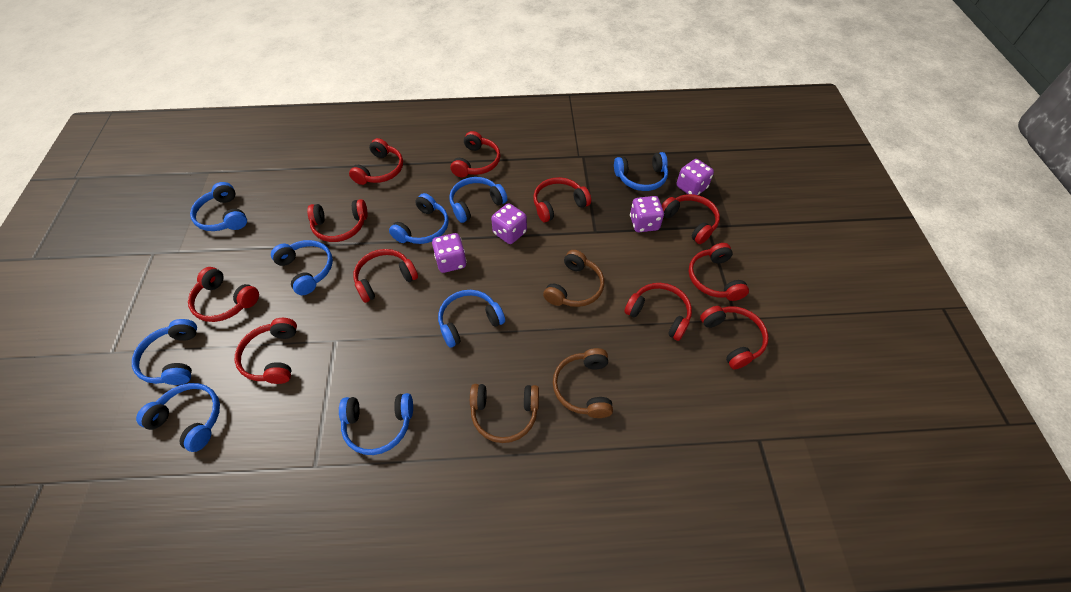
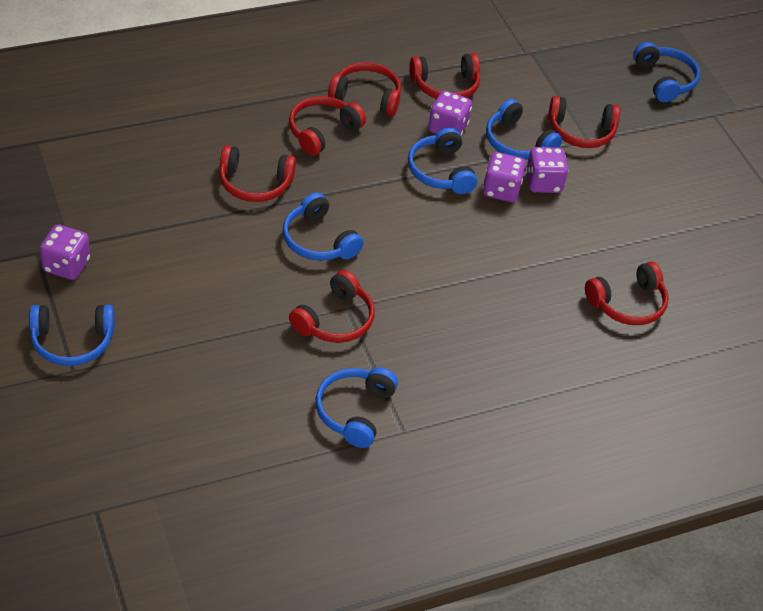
blue headphones: 9 -> 6
brown headphones: 3 -> 0
red headphones: 11 -> 7

